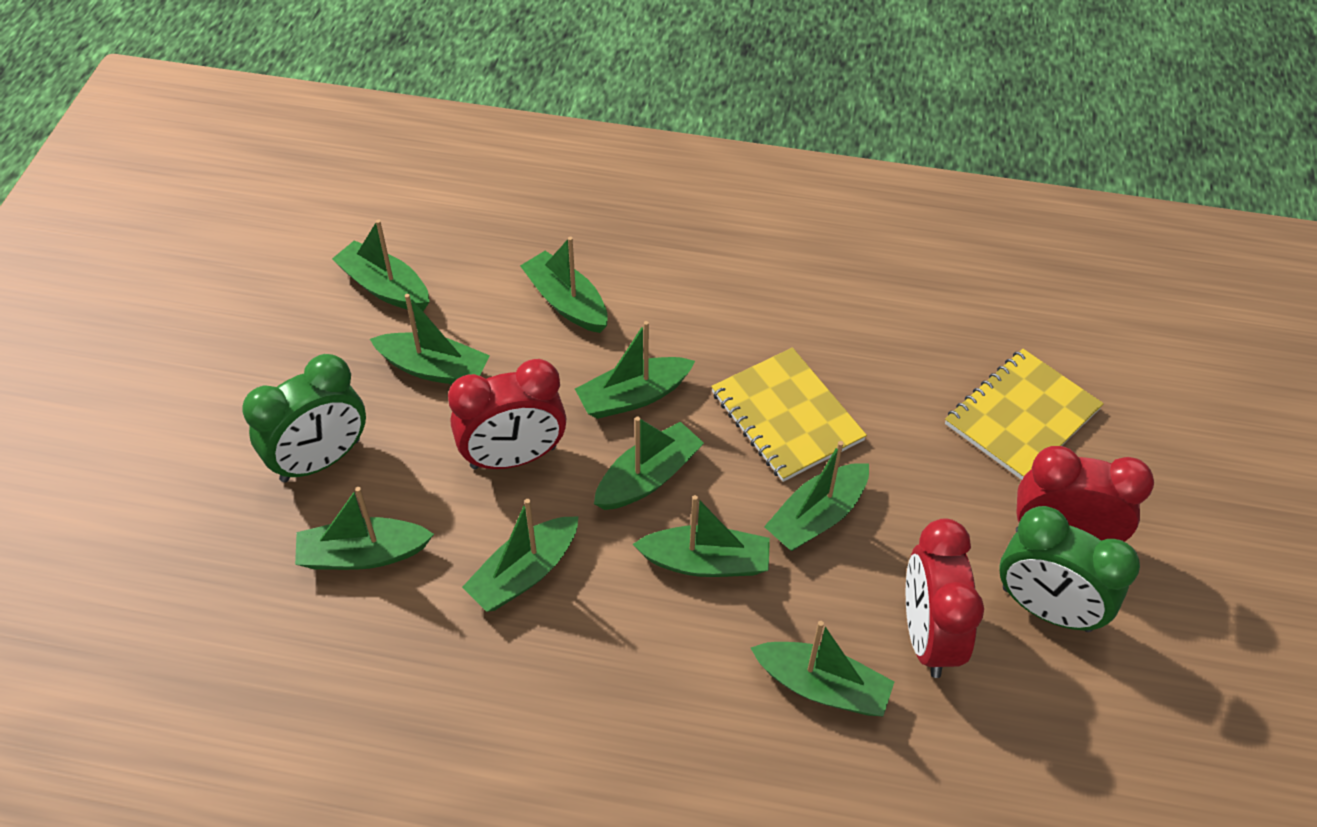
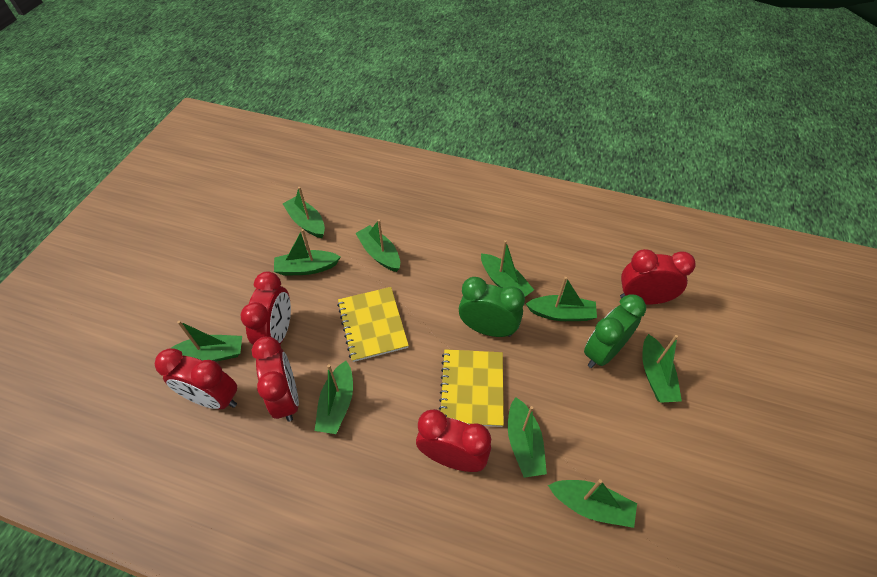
red clock: 3 -> 5

